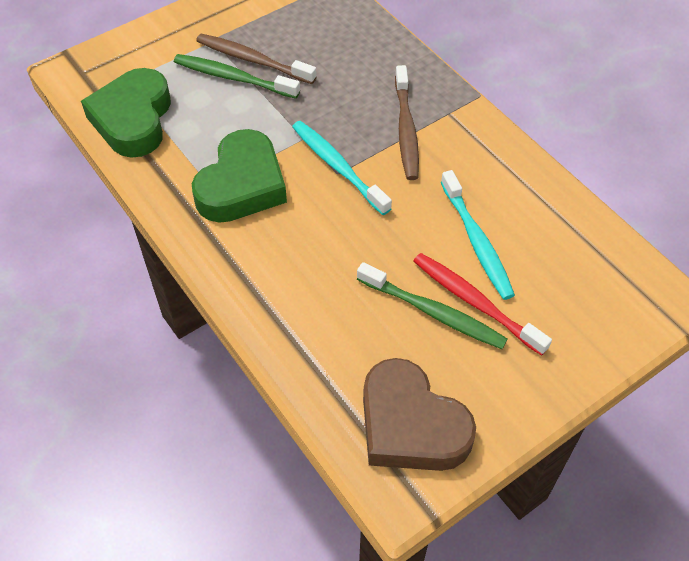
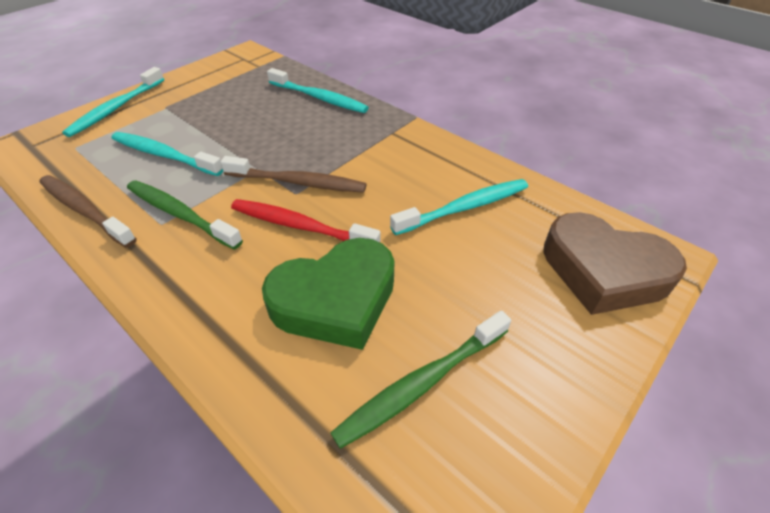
green heart: 2 -> 1
turquoise toothbrush: 2 -> 4

